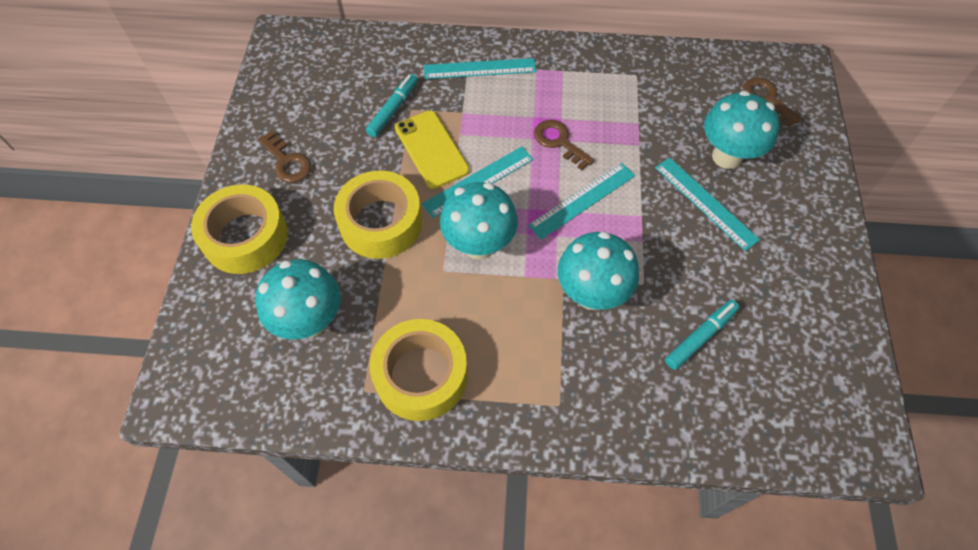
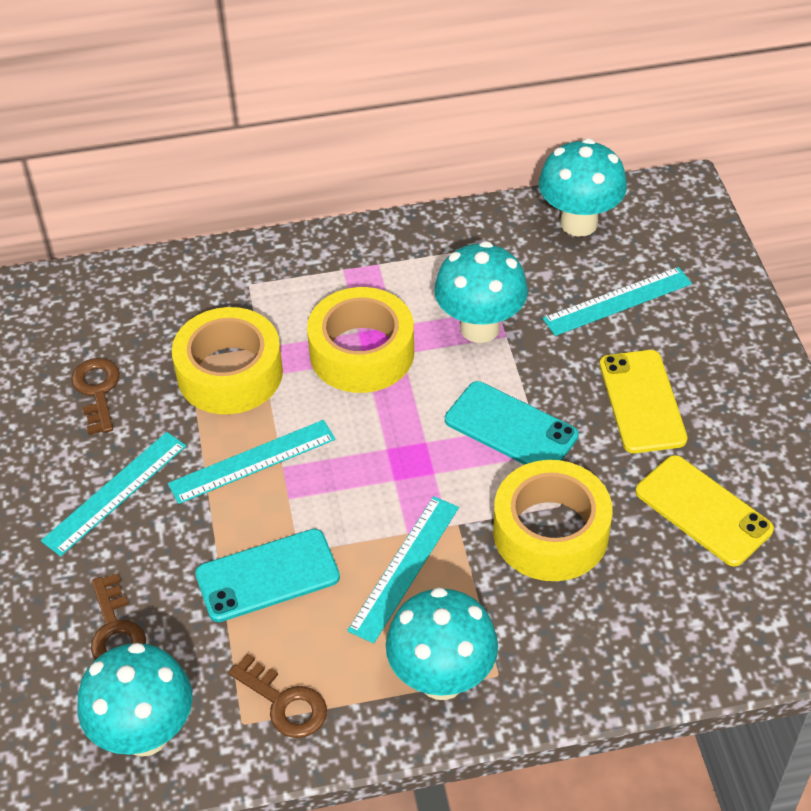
turquoise marker: 2 -> 0
turquoise phone: 0 -> 2
yellow phone: 1 -> 2

